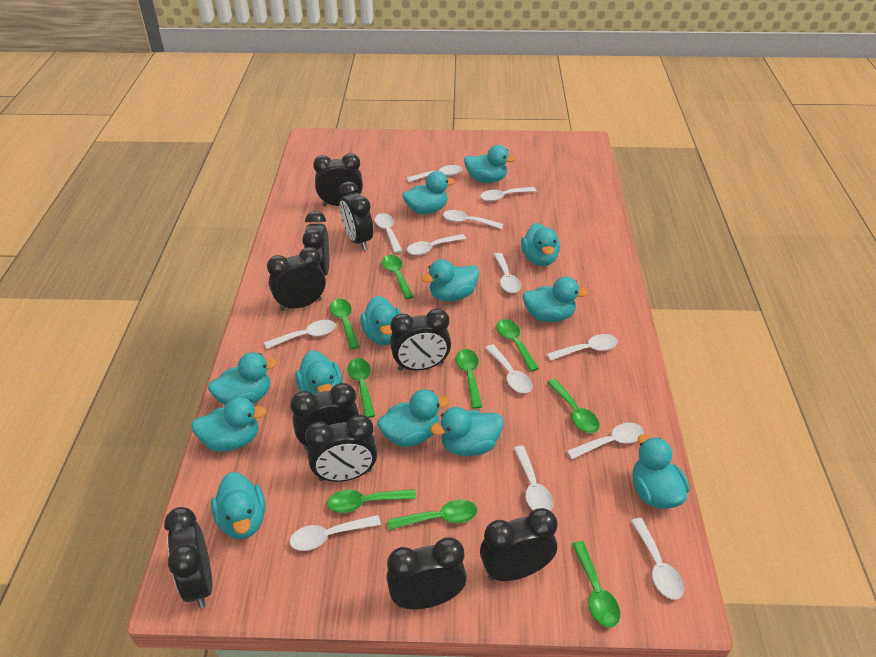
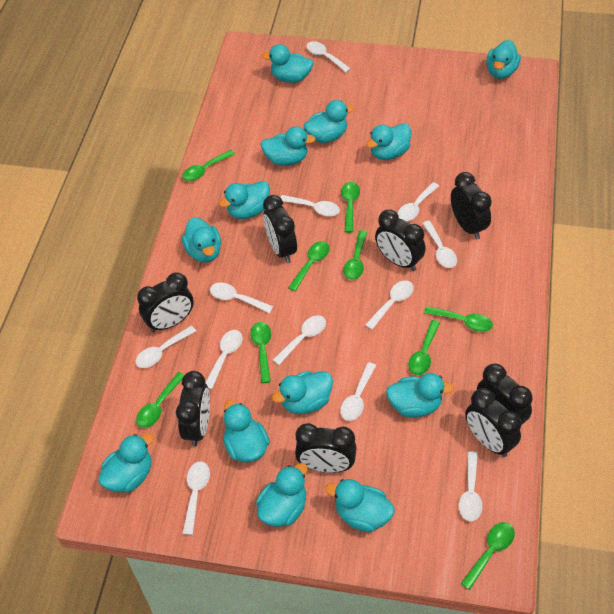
black clock: 10 -> 8
white spoon: 13 -> 12

